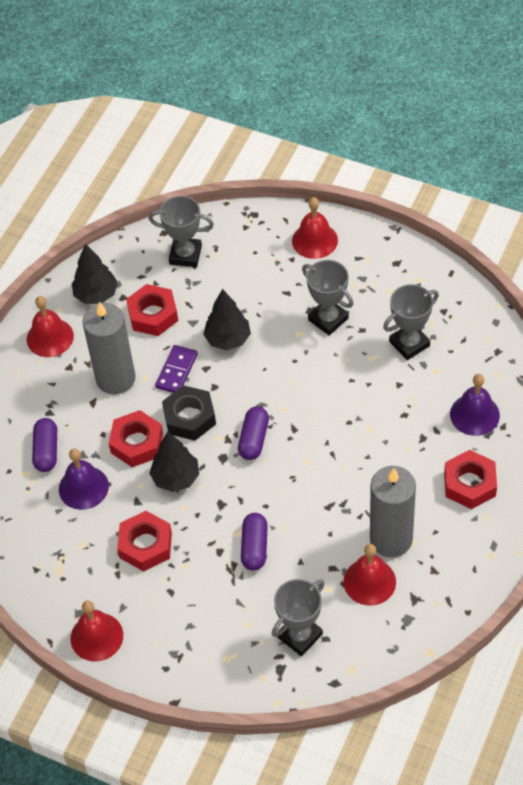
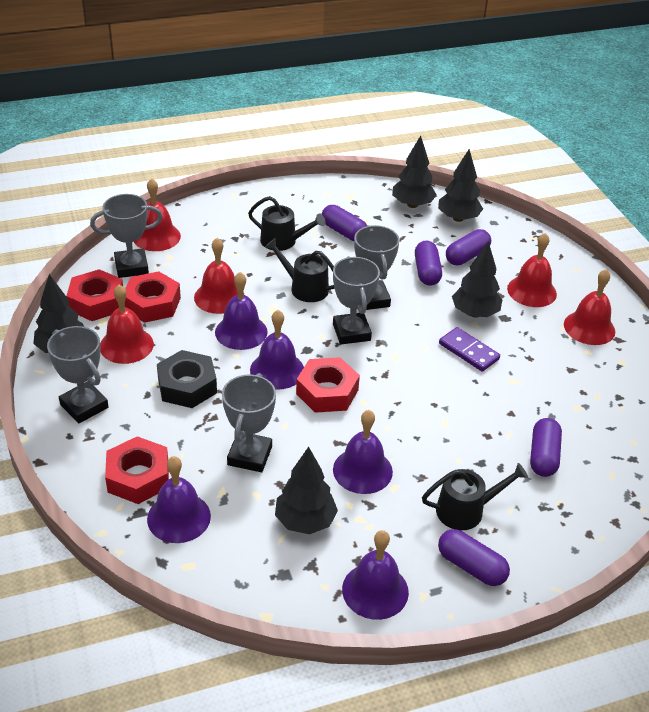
black tree: 3 -> 5
black watering can: 0 -> 3
grey candle: 2 -> 0
grey trophy: 4 -> 5
purple bell: 2 -> 5
purple capsule: 3 -> 5
red bell: 4 -> 5

